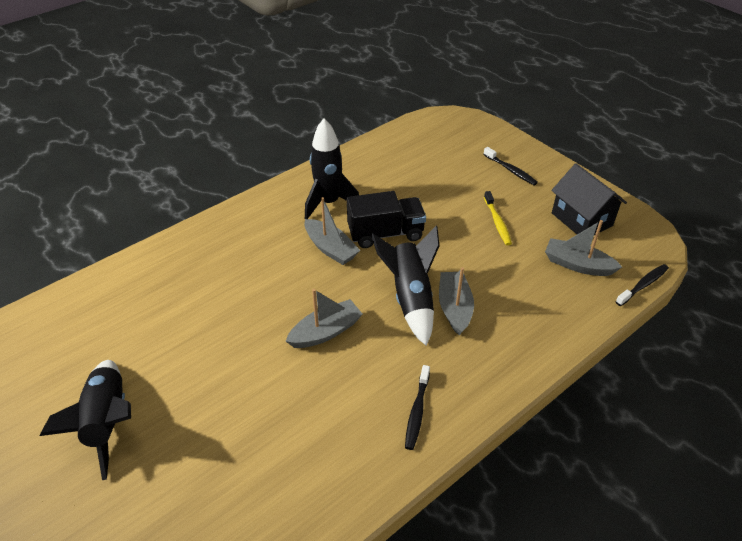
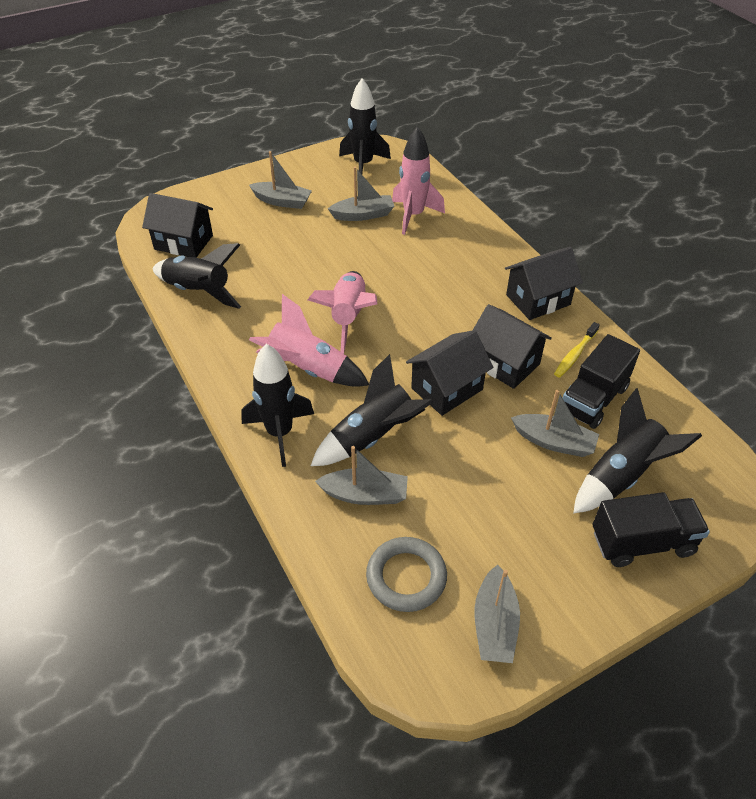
black house: 1 -> 4
black rocket: 3 -> 5
black toothbrush: 3 -> 0
black truck: 1 -> 2
grey boat: 4 -> 5
grey ring: 0 -> 1
pink rocket: 0 -> 3

